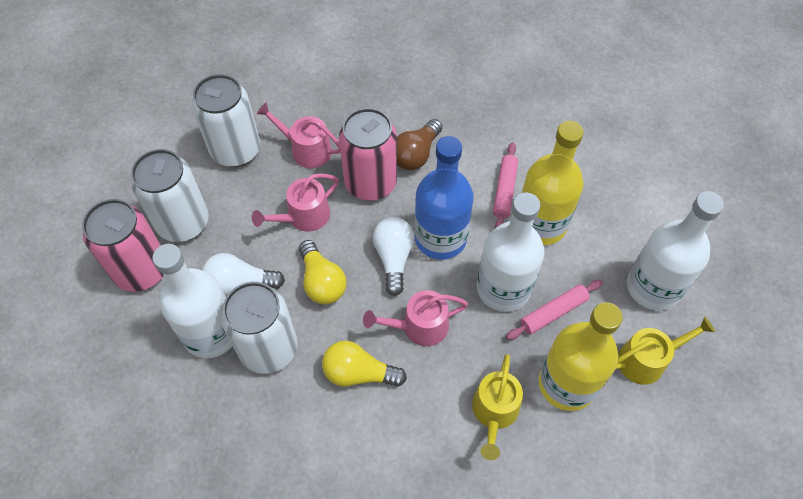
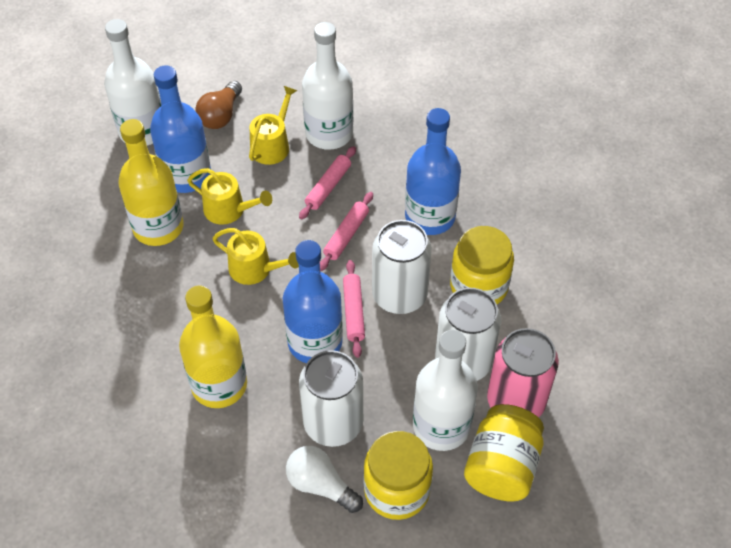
blue bottle: 1 -> 3
pink can: 2 -> 1
pink rolling pin: 2 -> 3
pink watering can: 3 -> 0
white light bulb: 2 -> 1
yellow jar: 0 -> 3
yellow light bulb: 2 -> 0
yellow watering can: 2 -> 3

